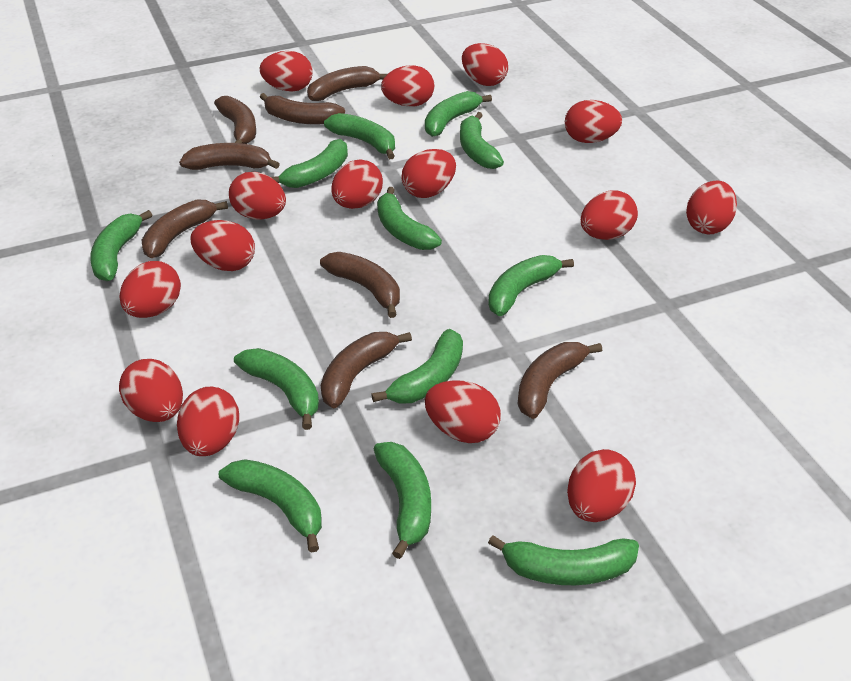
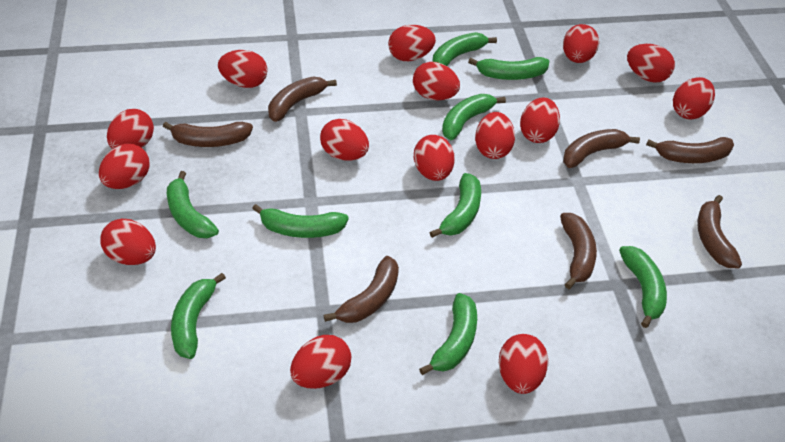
brown banana: 8 -> 7
green banana: 12 -> 9

